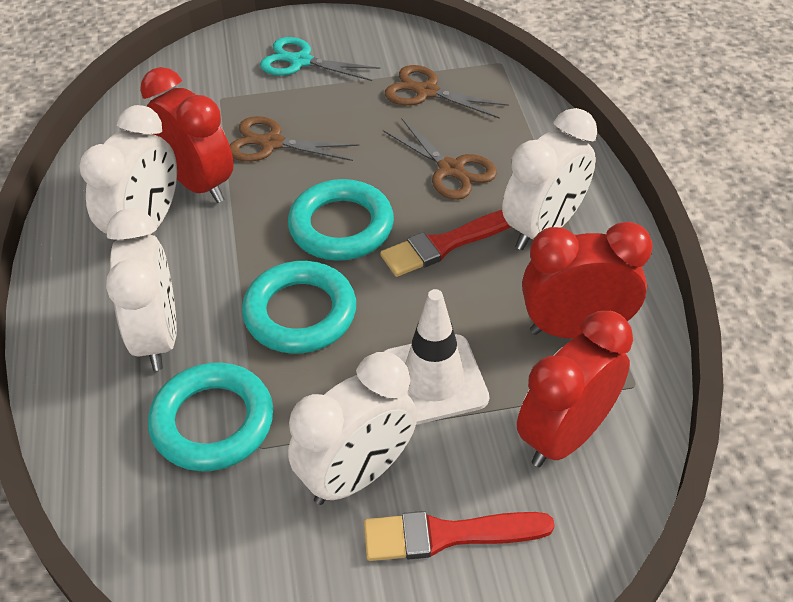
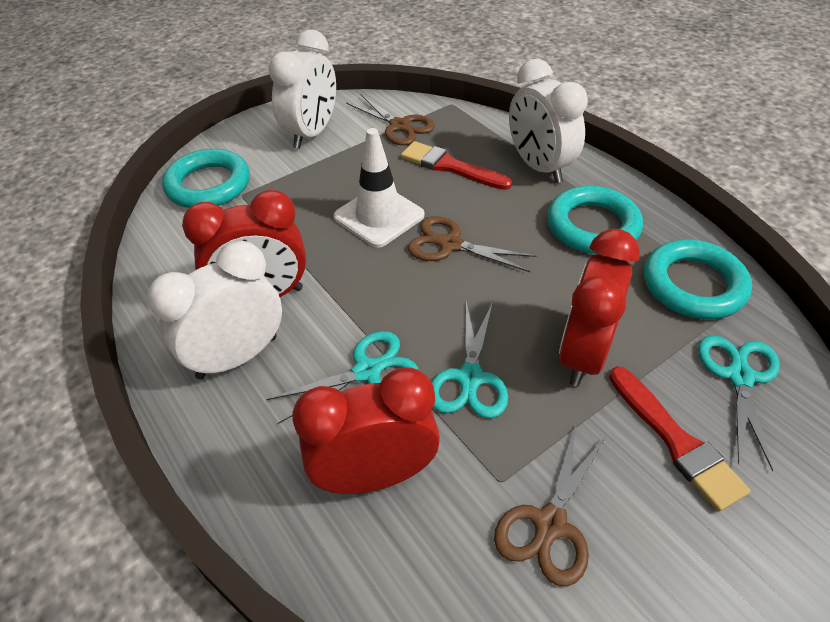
turquoise scissors: 1 -> 3
white clock: 4 -> 3

